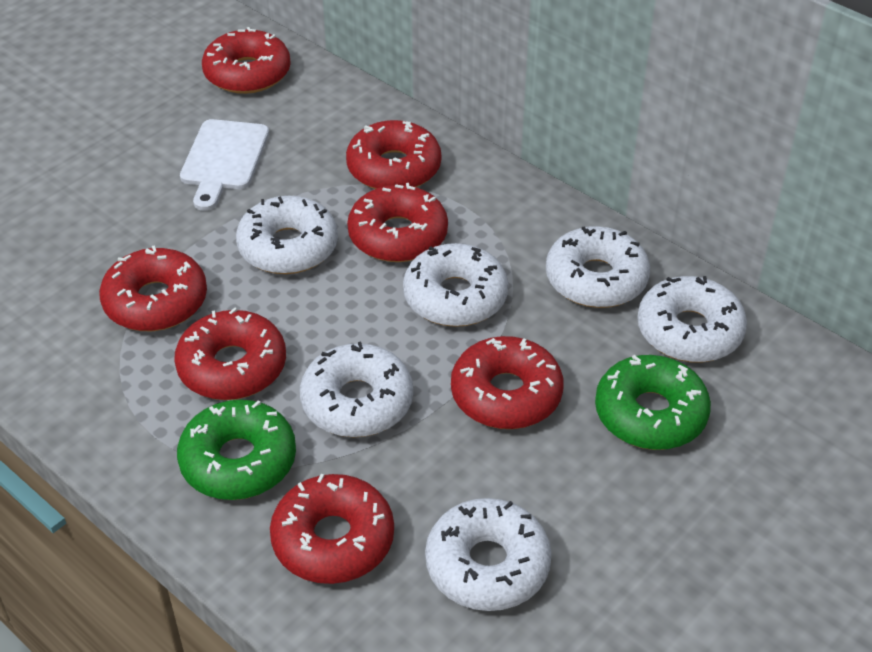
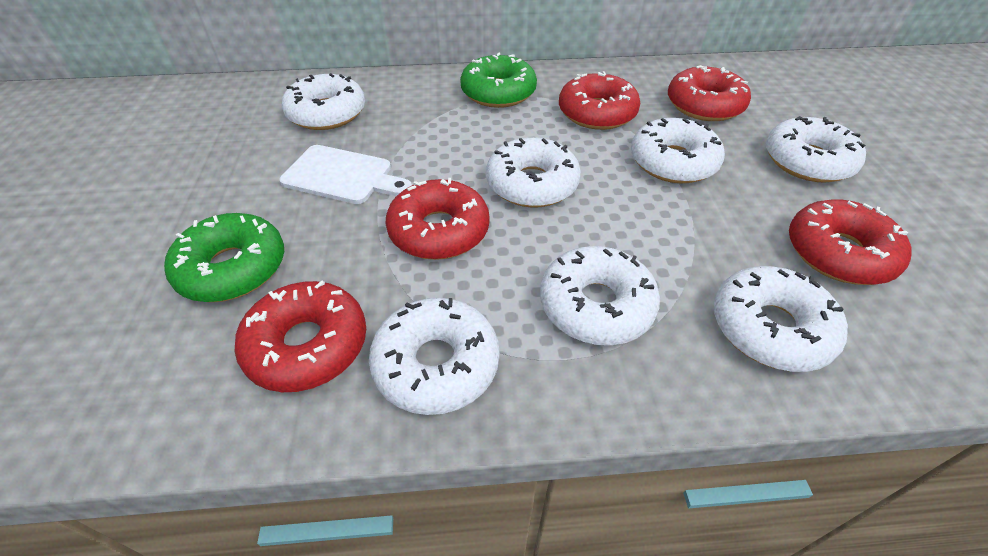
red donut: 7 -> 5
white donut: 6 -> 7

